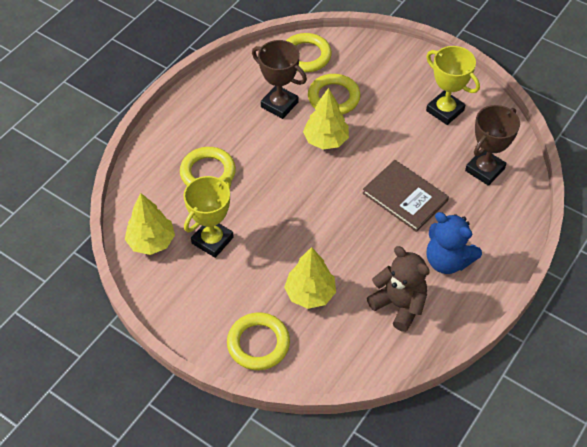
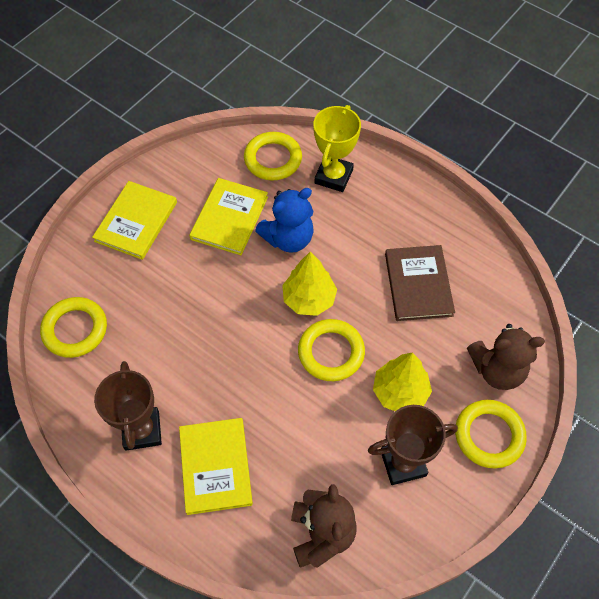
brown teddy bear: 1 -> 2
yellow book: 0 -> 3
yellow tree: 3 -> 2
yellow trophy: 2 -> 1

